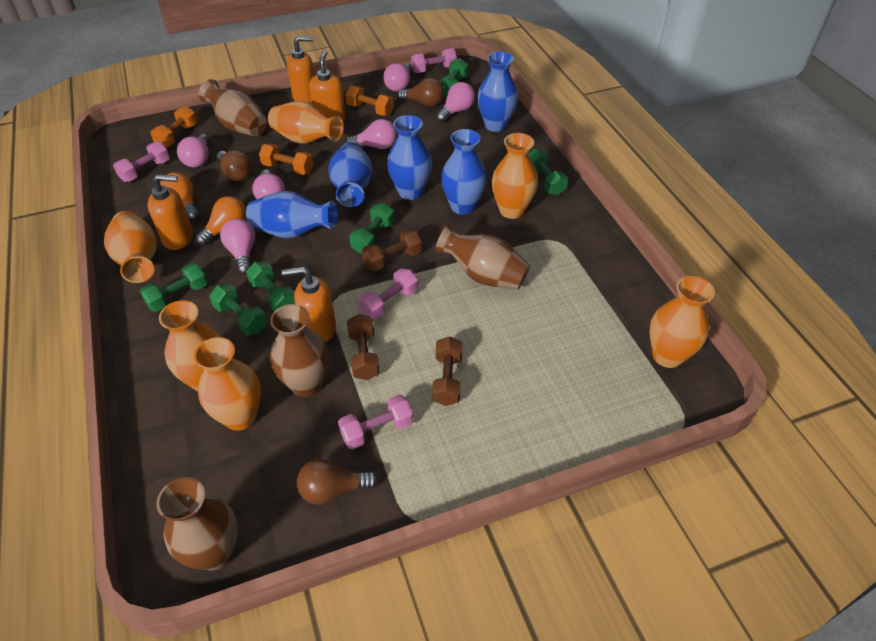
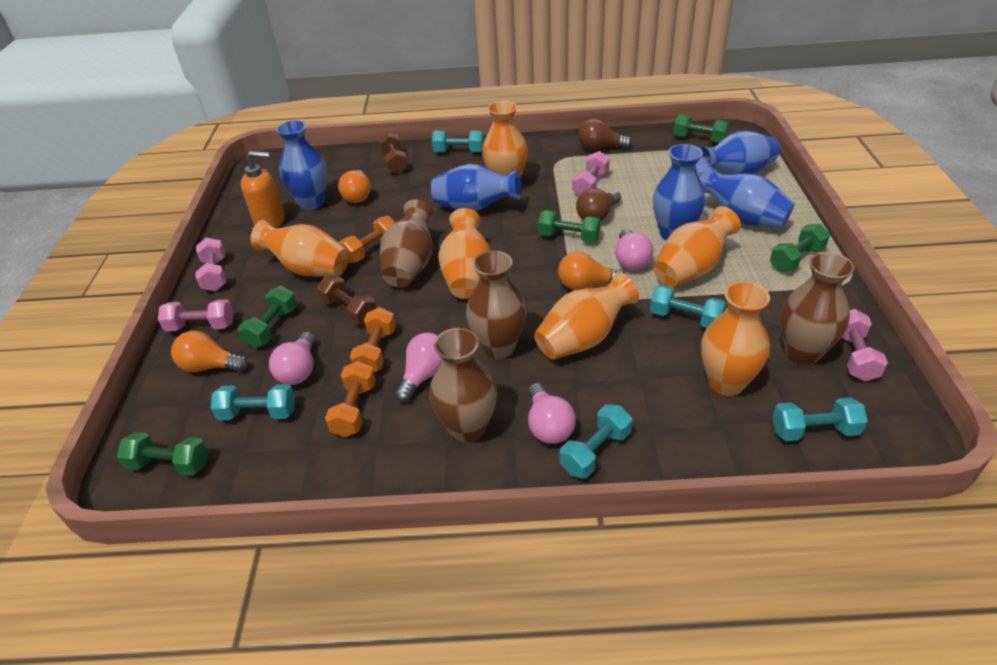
brown dumbbell: 3 -> 2
brown light bulb: 3 -> 2
green dumbbell: 6 -> 5
orange light bulb: 2 -> 3
orange soap dispenser: 4 -> 1
pink light bulb: 6 -> 4
turquoise dumbbell: 0 -> 5

